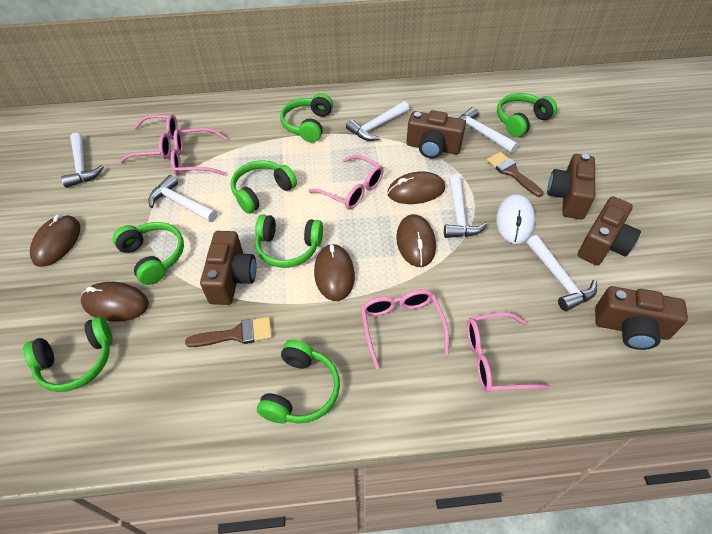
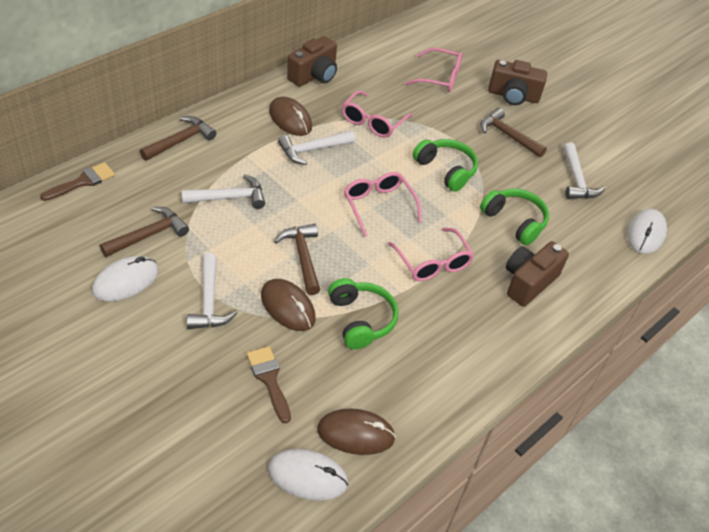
brown camera: 5 -> 3
brown hammer: 0 -> 4
brown mouse: 5 -> 3
green headphones: 7 -> 3
pink glasses: 5 -> 4
white hammer: 6 -> 4
white mouse: 1 -> 3

